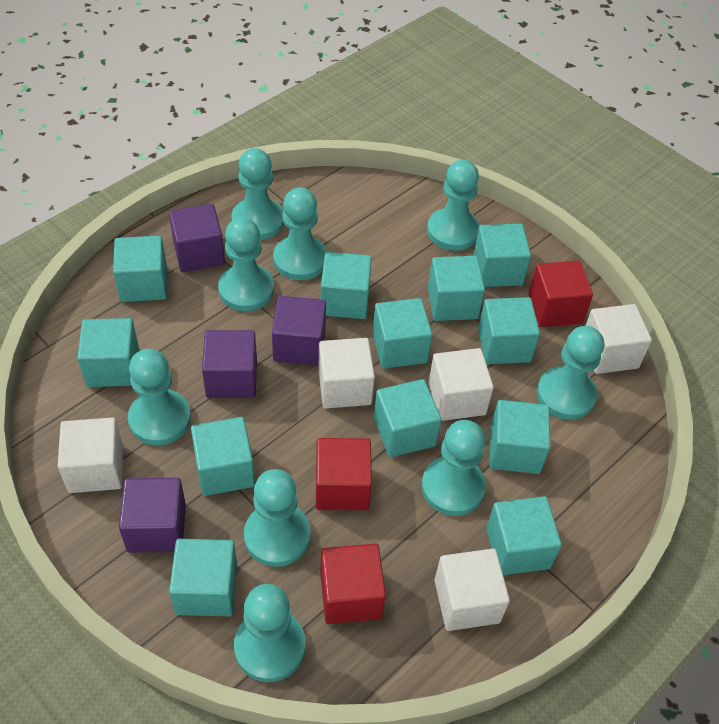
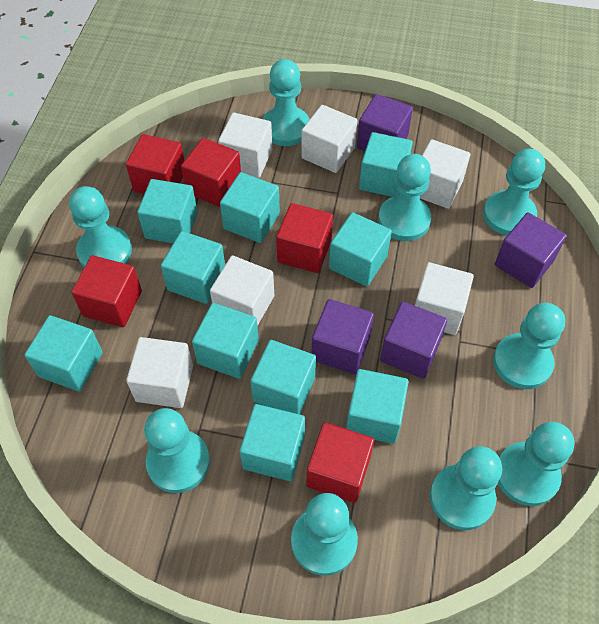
red cube: 3 -> 5
turquoise cube: 12 -> 10
white cube: 5 -> 6

